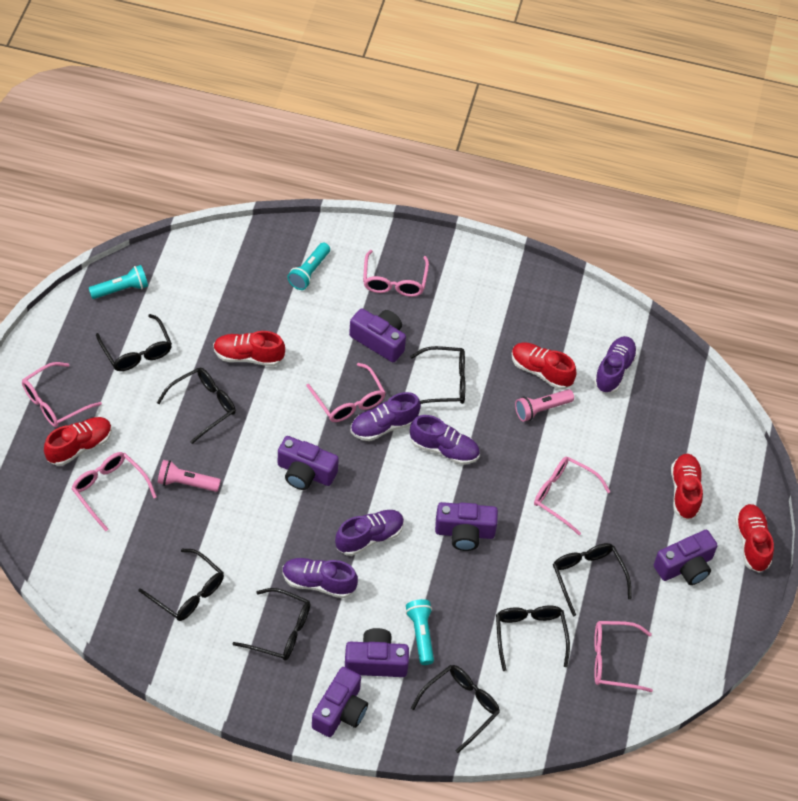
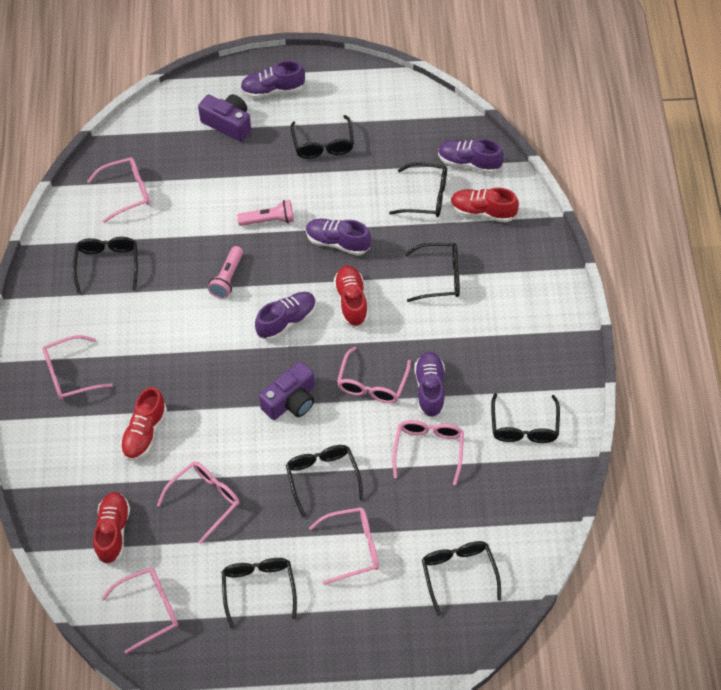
pink glasses: 6 -> 7
purple camera: 6 -> 2
red shoe: 5 -> 4
turquoise flashlight: 3 -> 0

